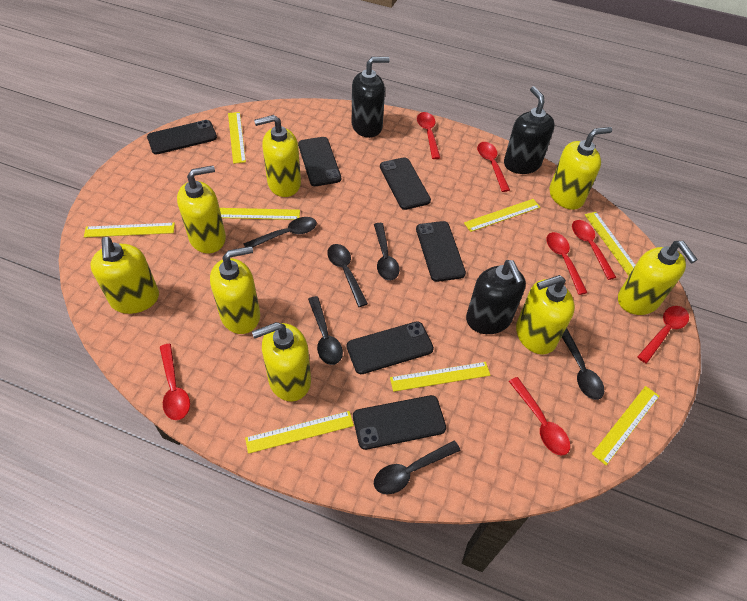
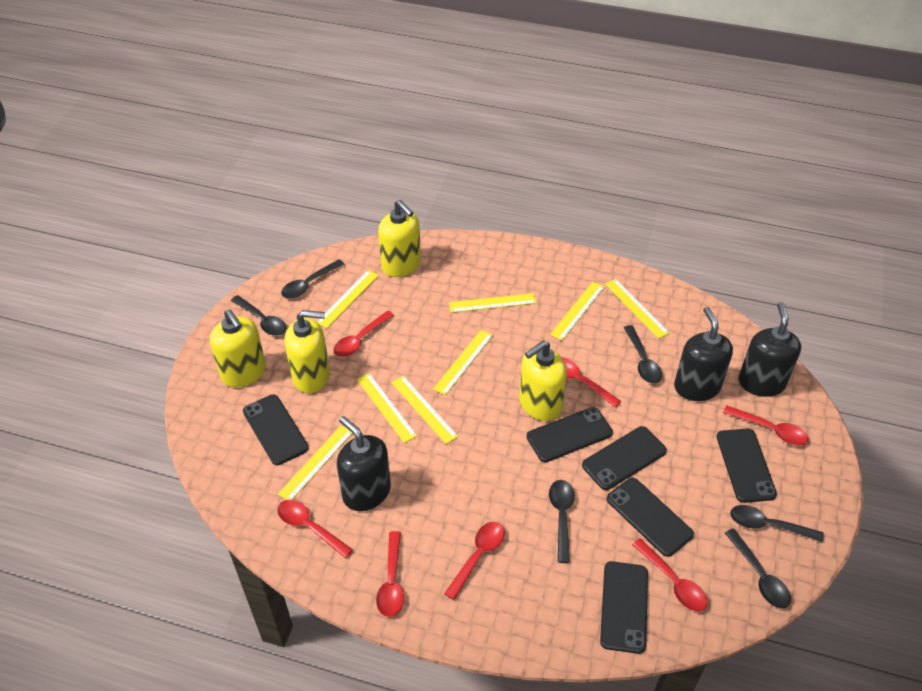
yellow soap dispenser: 8 -> 4

